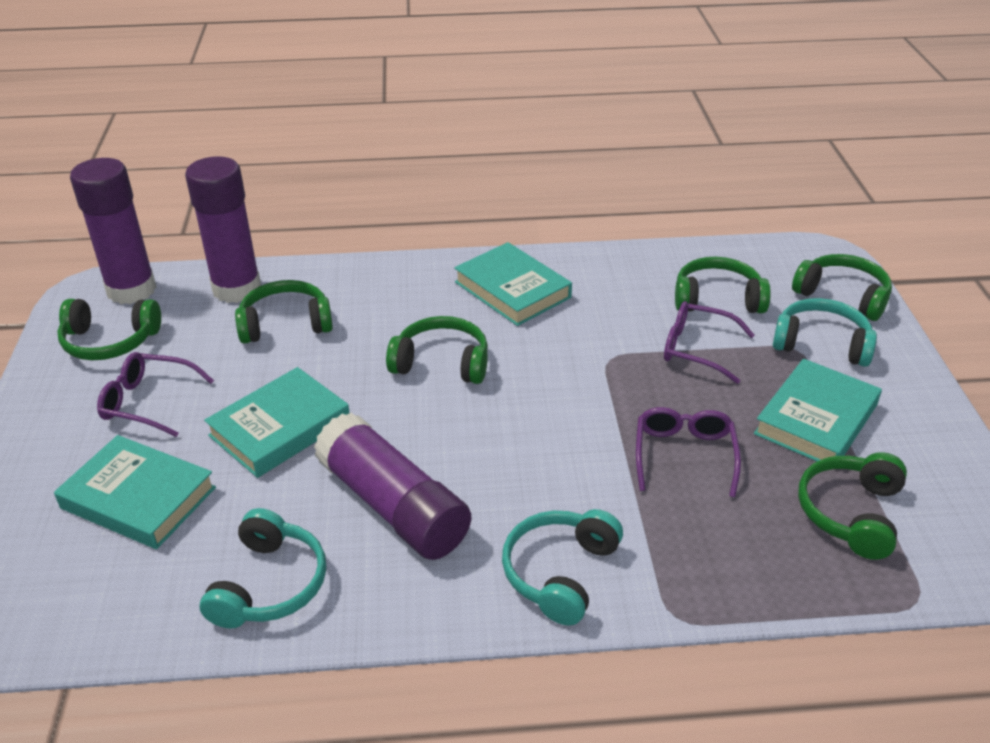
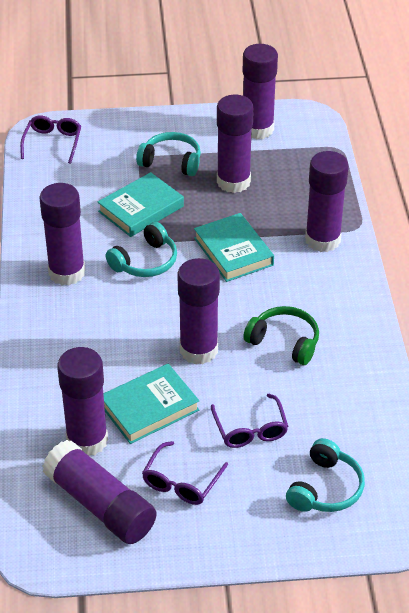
green headphones: 6 -> 1
purple glue stick: 3 -> 7
turquoise book: 4 -> 3

